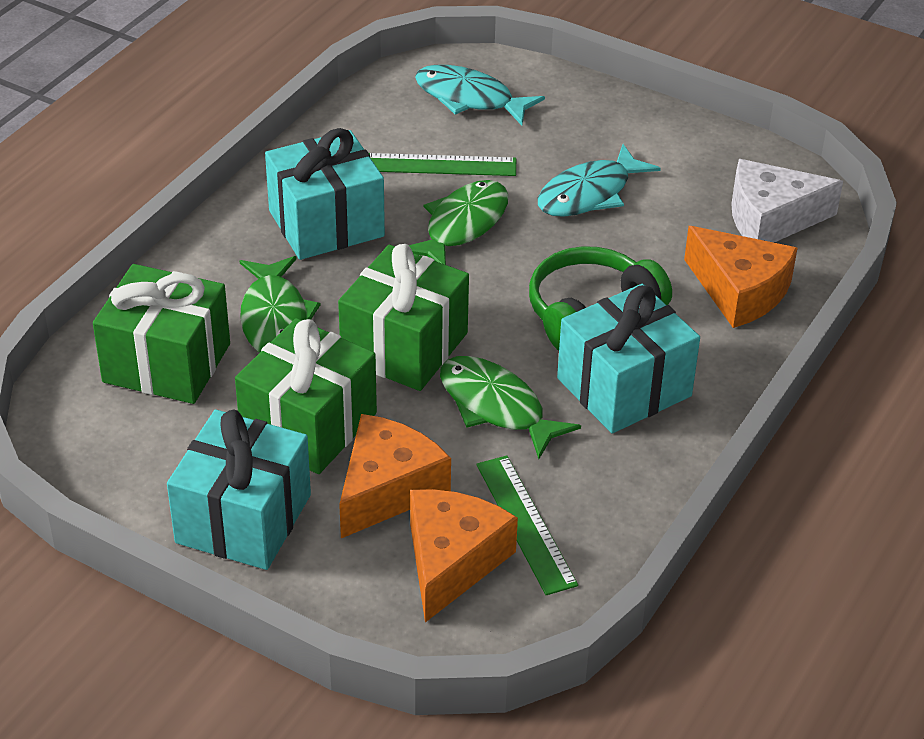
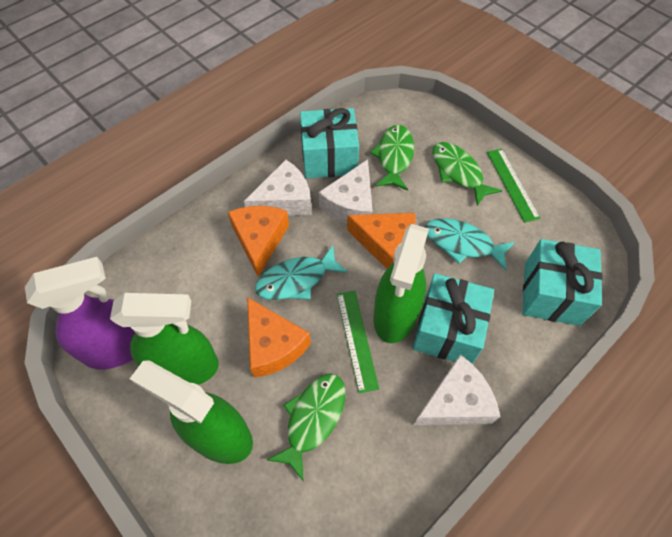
green gift: 3 -> 0
green headphones: 1 -> 0
green spray bottle: 0 -> 3
purple spray bottle: 0 -> 1
white cheese: 1 -> 3

